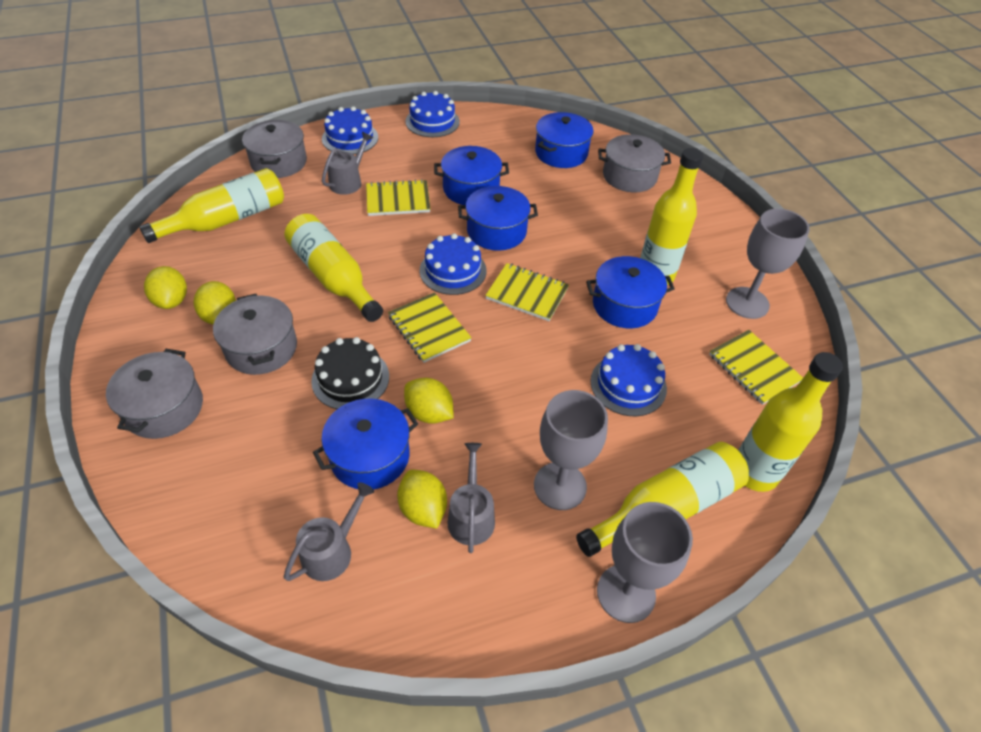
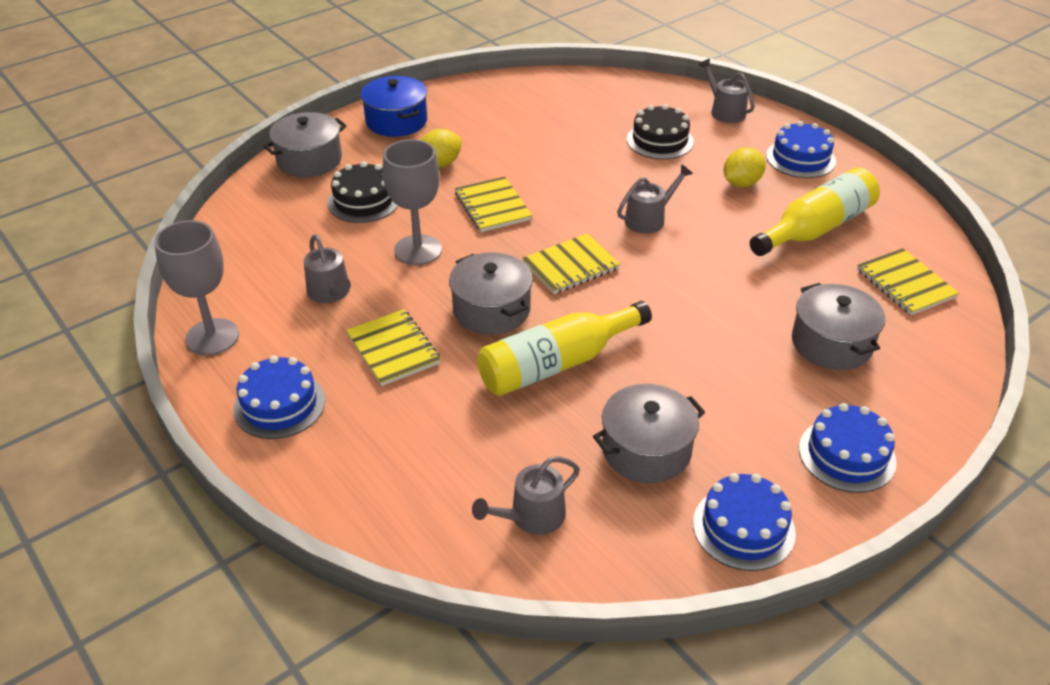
black cake: 1 -> 2
blue pot: 5 -> 1
grey goblet: 3 -> 2
grey watering can: 3 -> 4
yellow bottle: 5 -> 2
yellow lemon: 4 -> 2

